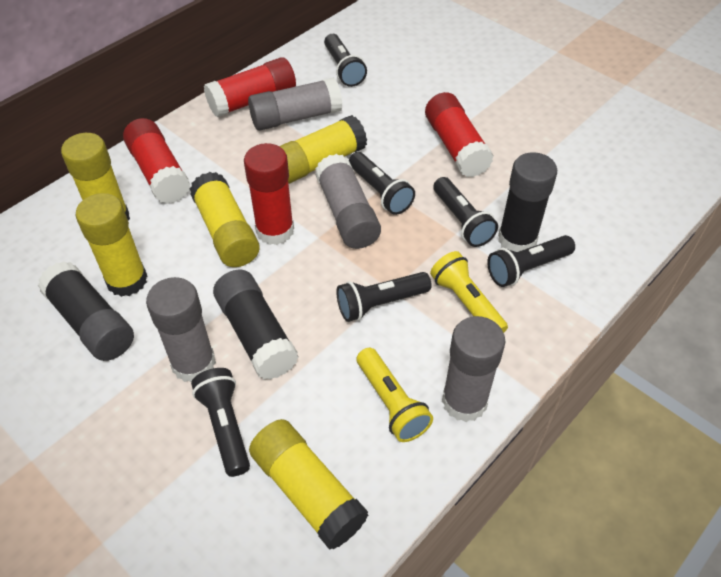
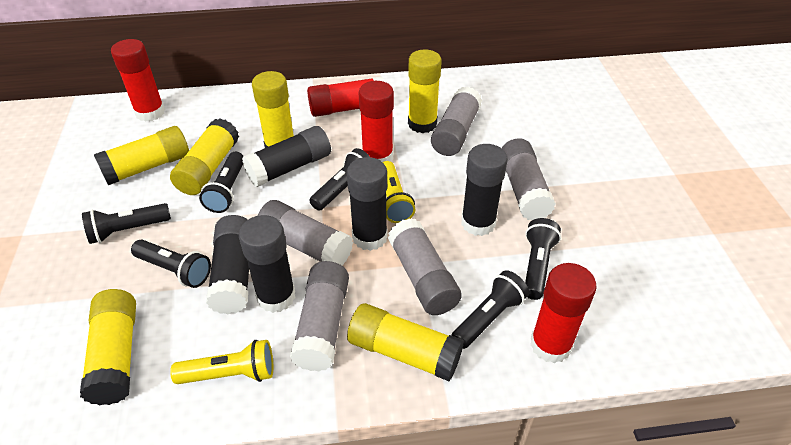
black glue stick: 3 -> 5
grey glue stick: 4 -> 5
yellow glue stick: 5 -> 6

